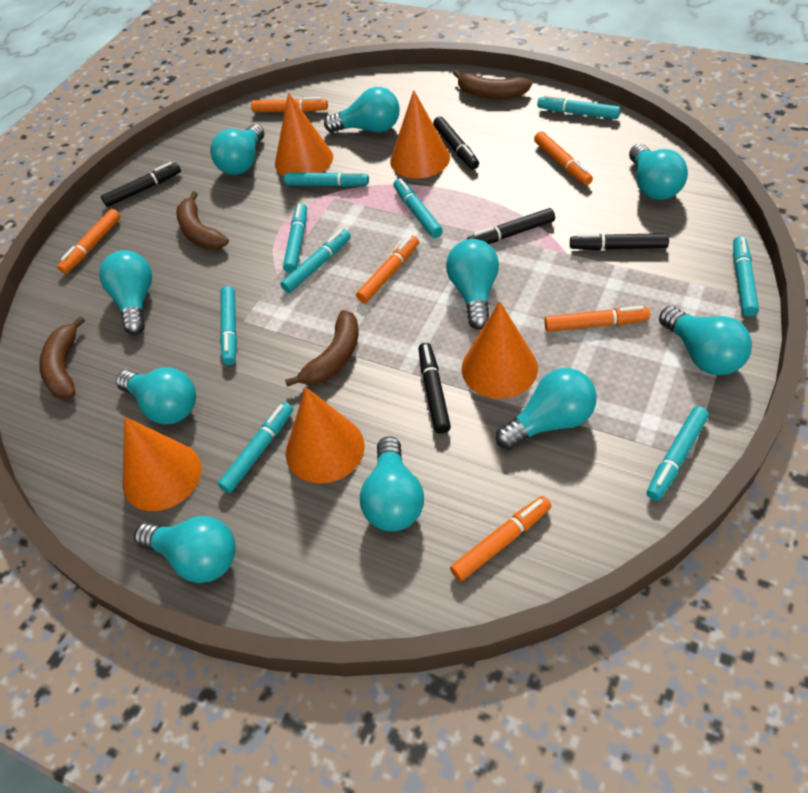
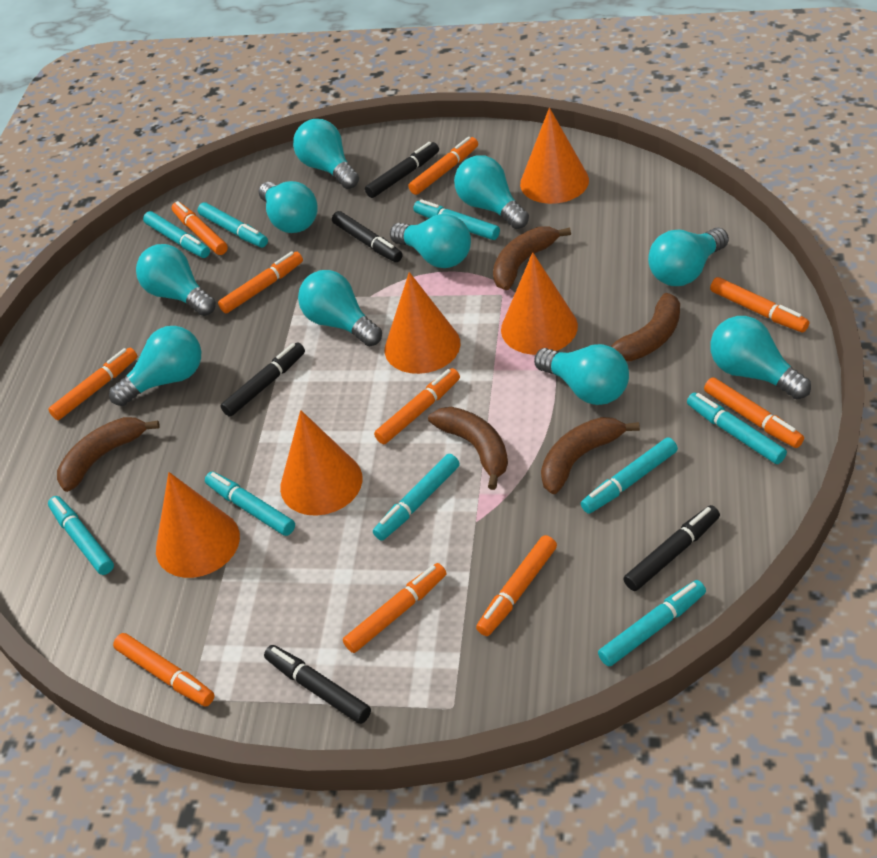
brown banana: 4 -> 5
orange marker: 6 -> 10

